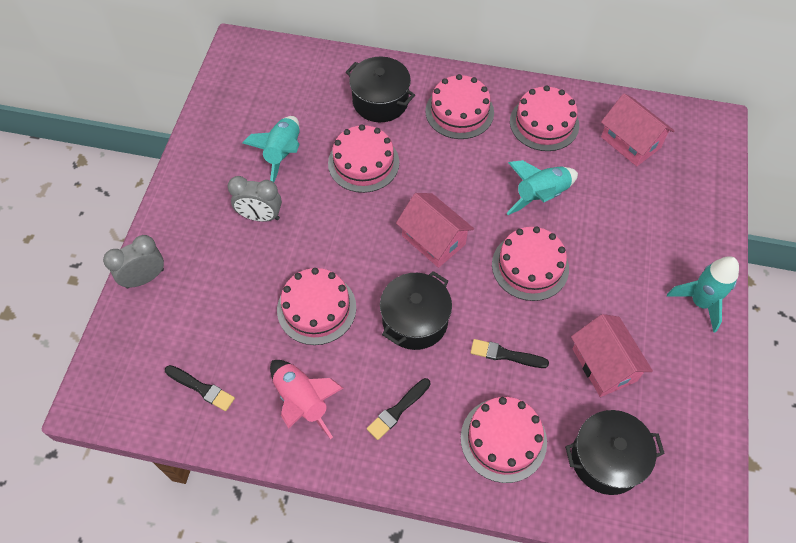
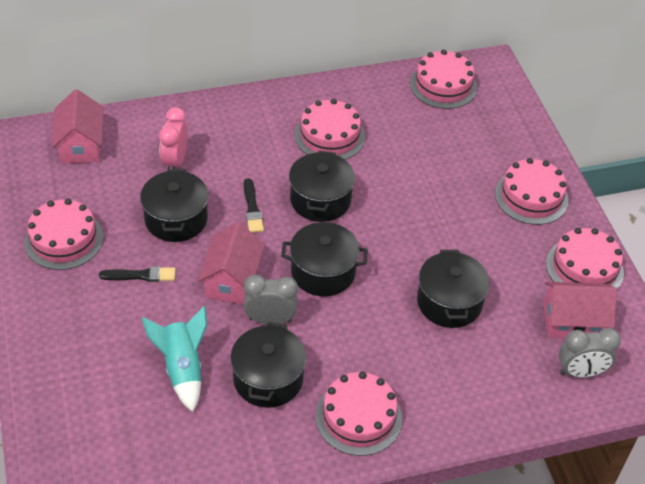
black brush: 3 -> 2
black pot: 3 -> 5
pink clock: 0 -> 1
pink rocket: 1 -> 0
turquoise rocket: 3 -> 1

